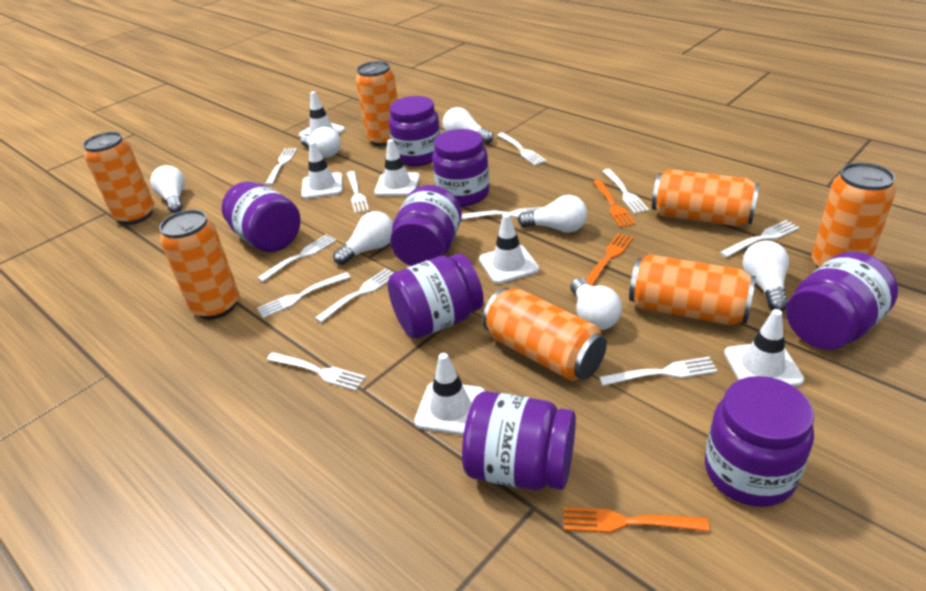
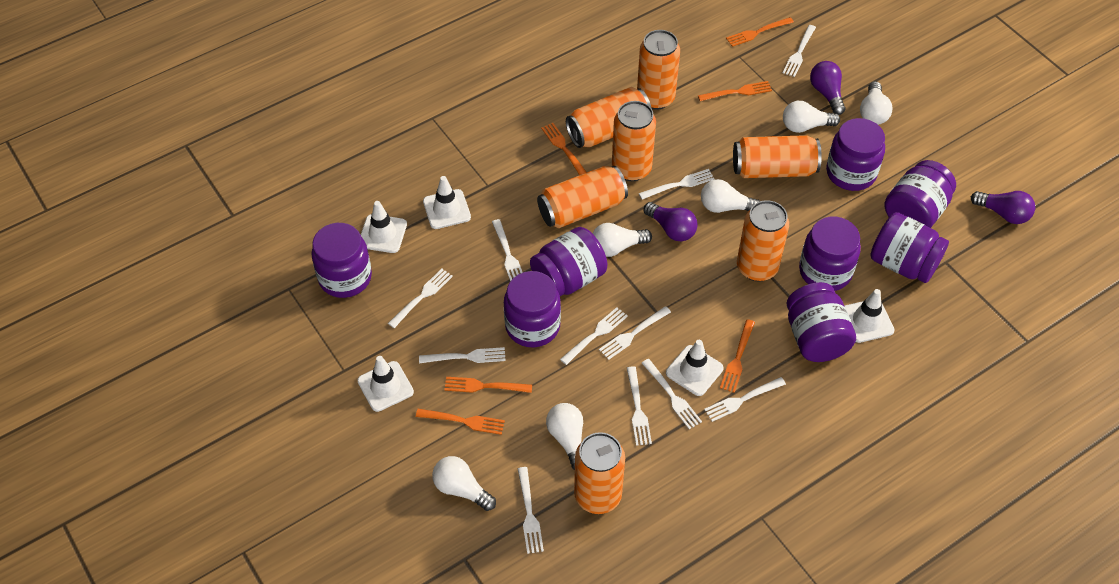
orange fork: 3 -> 6
purple light bulb: 0 -> 3
white light bulb: 7 -> 6
white traffic cone: 6 -> 5

